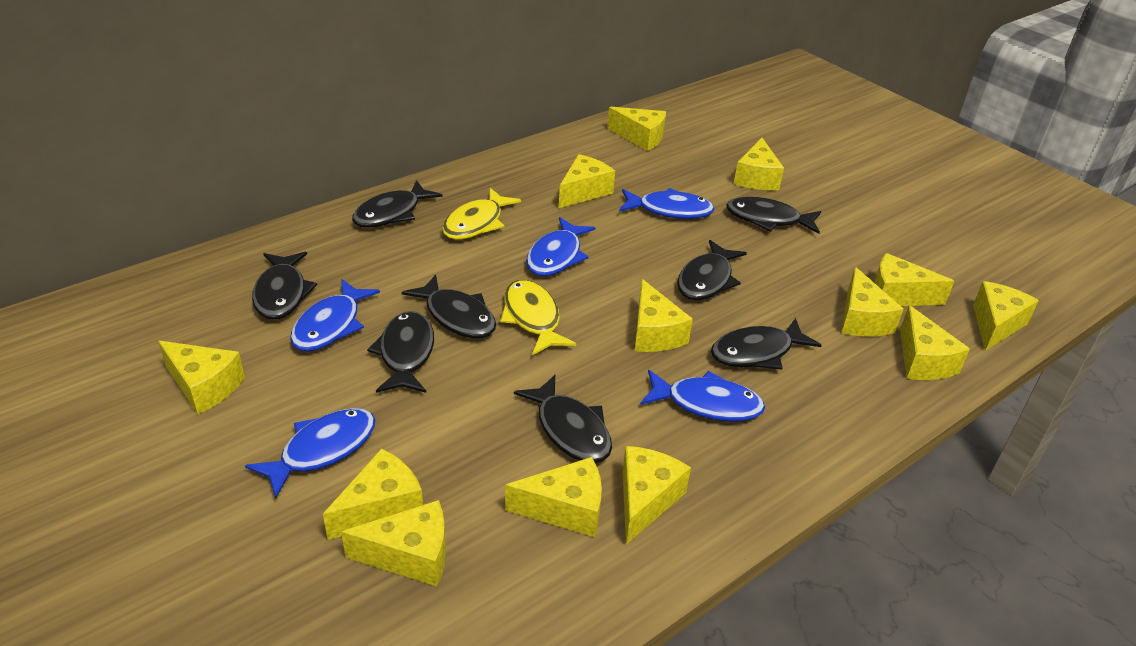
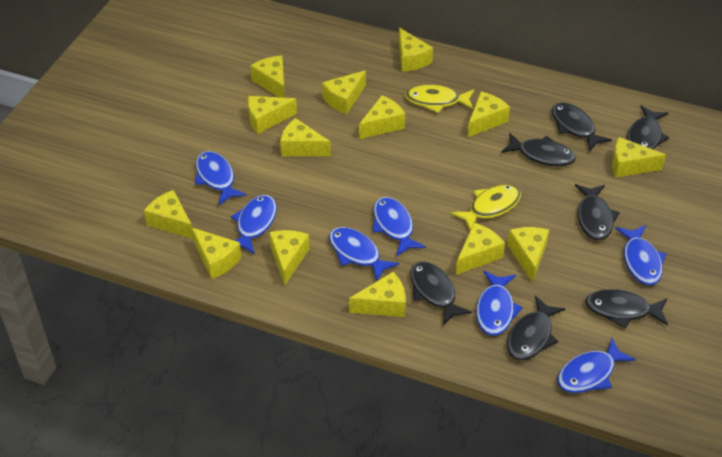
black fish: 8 -> 7
blue fish: 5 -> 7
yellow cheese: 13 -> 14

